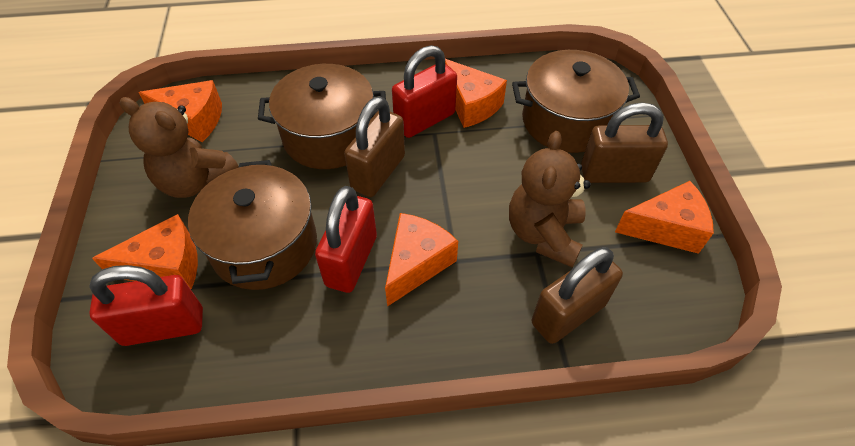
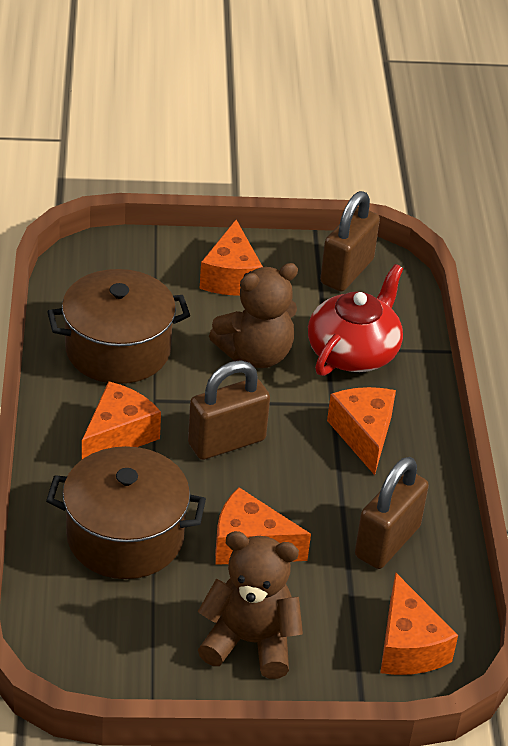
brown pot: 3 -> 2
red padlock: 3 -> 0
red teapot: 0 -> 1

